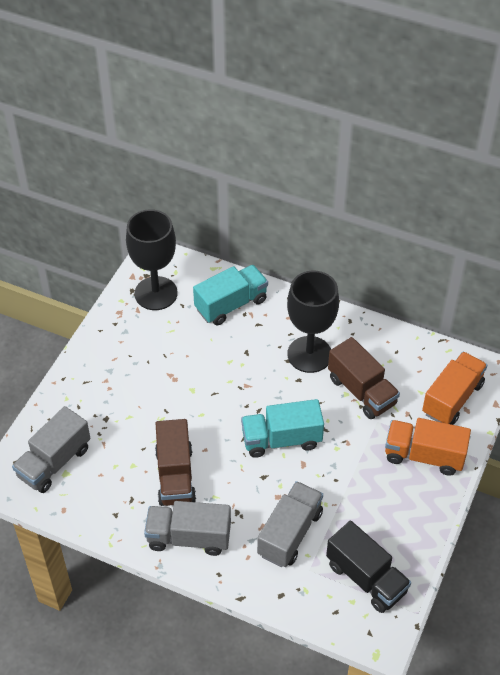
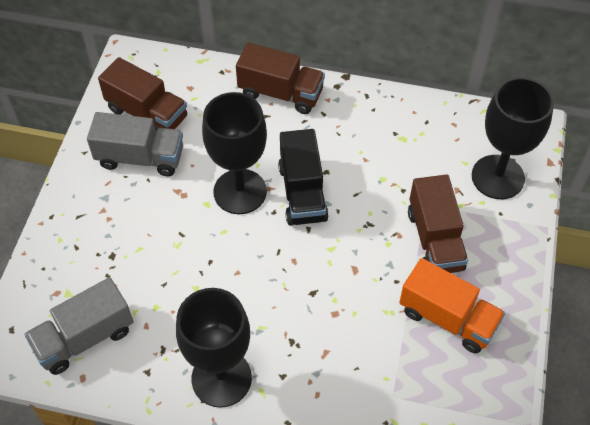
black goblet: 2 -> 3
brown truck: 2 -> 3
grey truck: 3 -> 2
orange truck: 2 -> 1
turquoise truck: 2 -> 0

